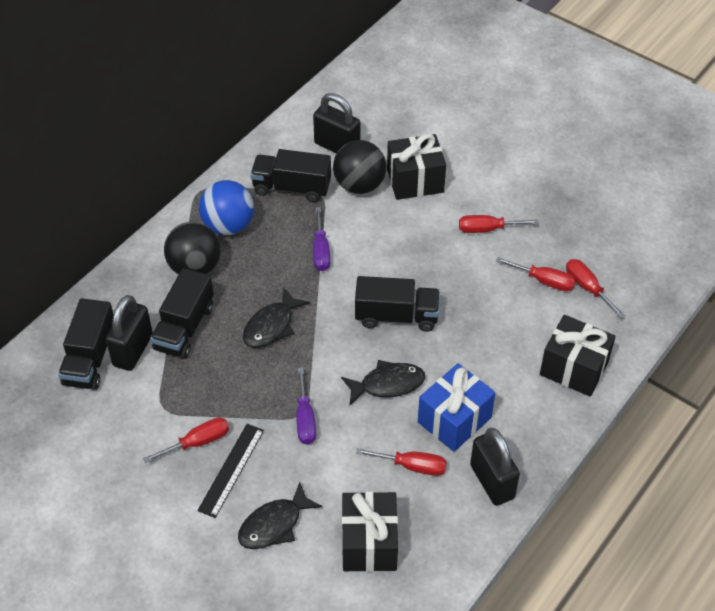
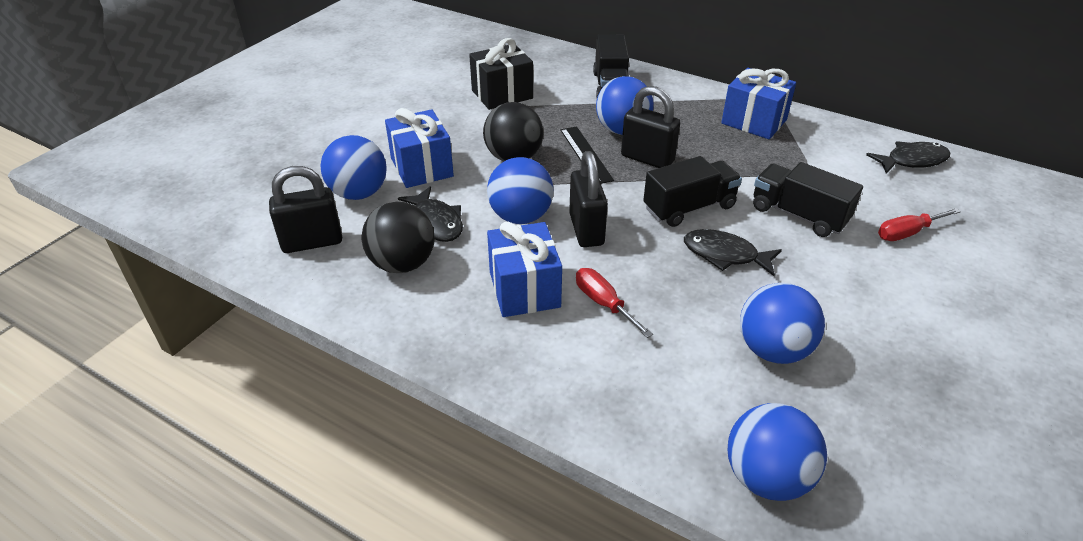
black gift: 3 -> 1
black truck: 4 -> 3
blue ball: 1 -> 5
blue gift: 1 -> 3
purple screwdriver: 2 -> 0
red screwdriver: 5 -> 2

